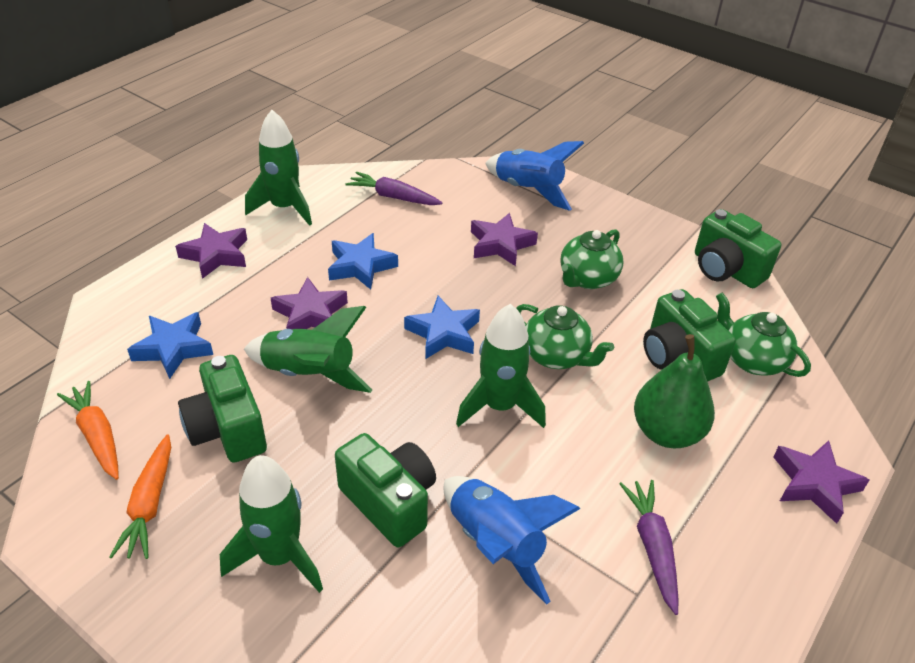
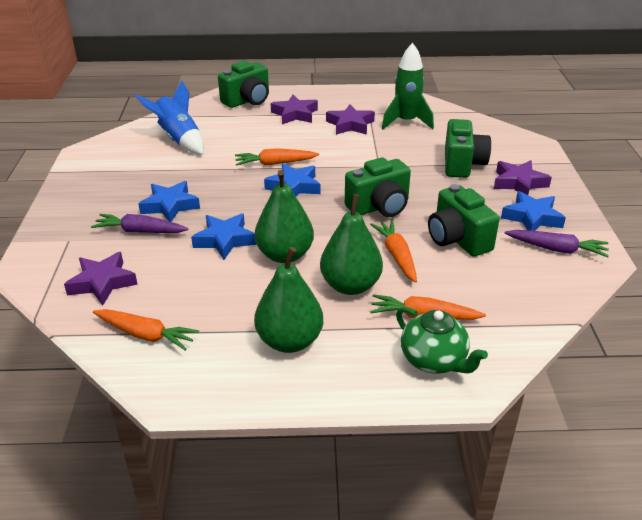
blue rocket: 2 -> 1
blue star: 3 -> 4
green pear: 1 -> 3
green rocket: 4 -> 1
green teapot: 3 -> 1
orange carrot: 2 -> 4

